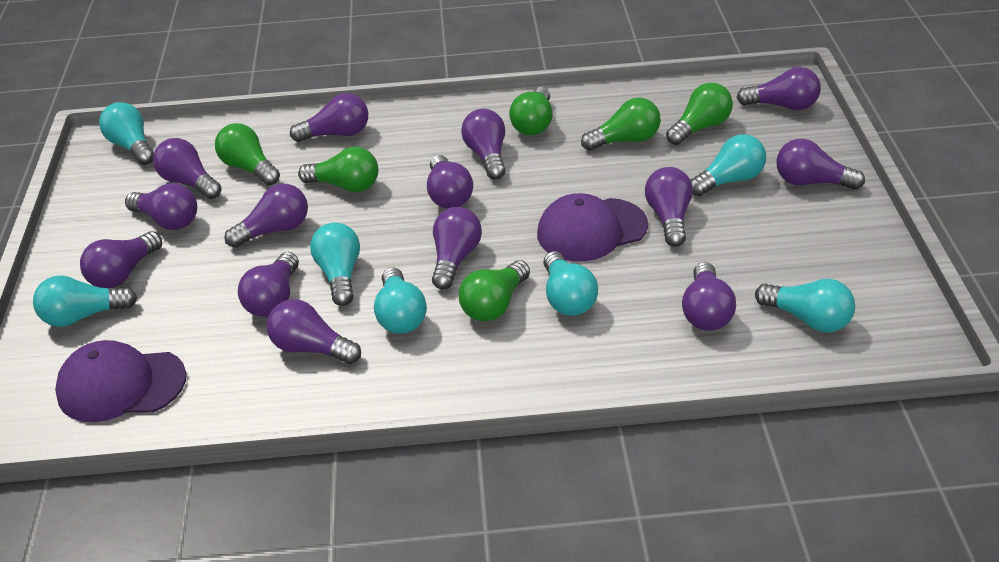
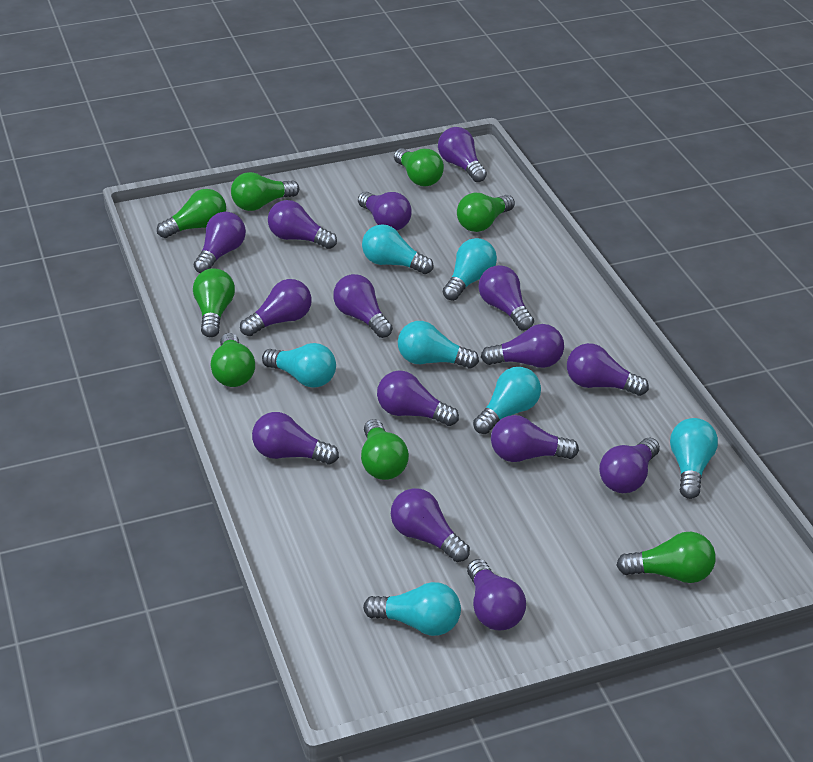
green light bulb: 6 -> 8
purple cap: 2 -> 0
purple light bulb: 14 -> 15

